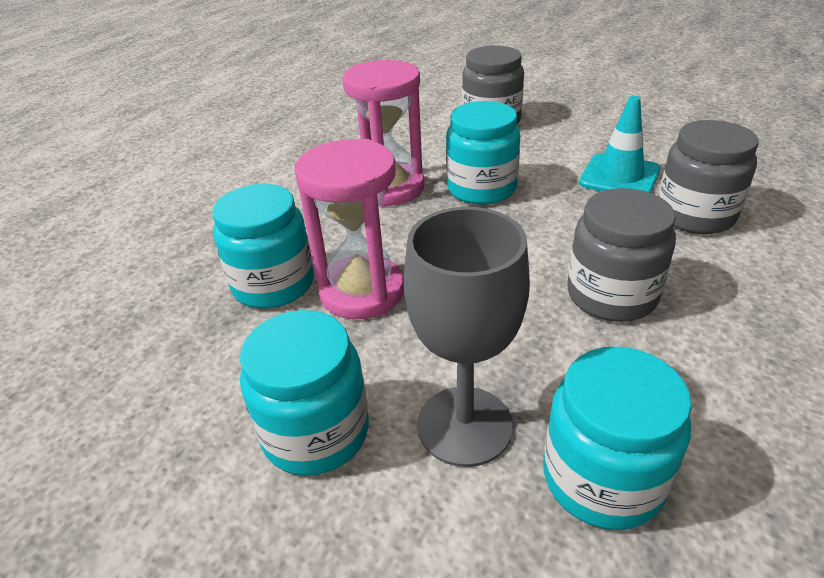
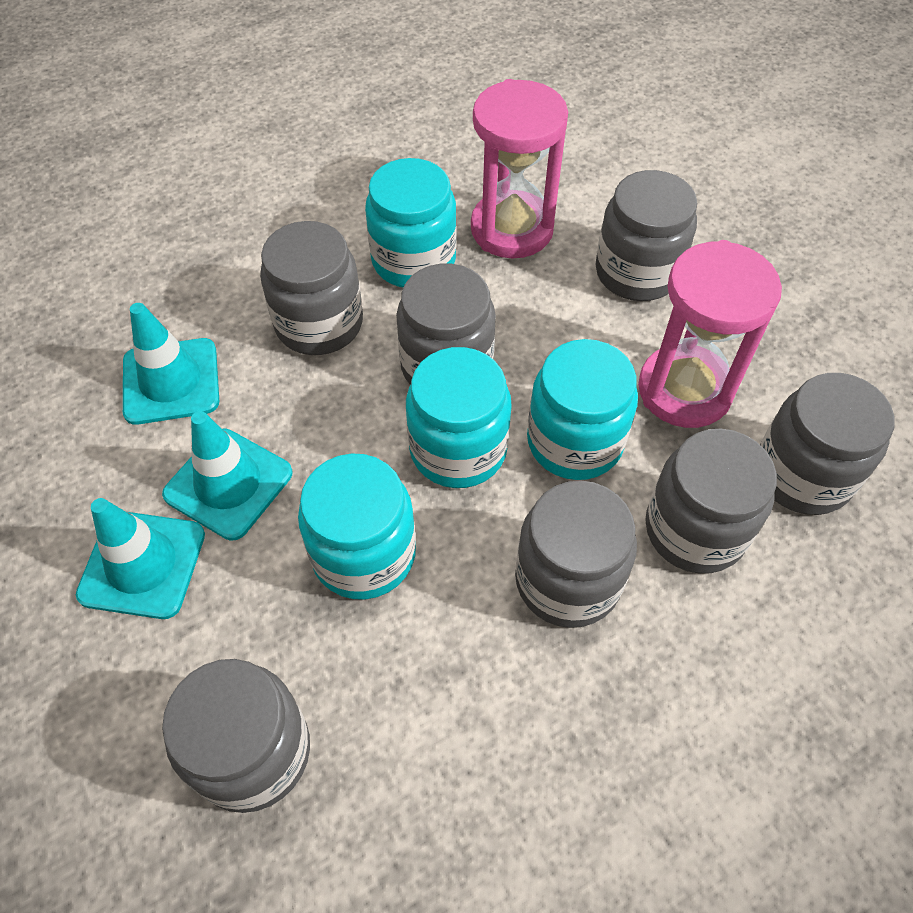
grey goblet: 1 -> 0
grey jar: 3 -> 7
turquoise traffic cone: 1 -> 3

